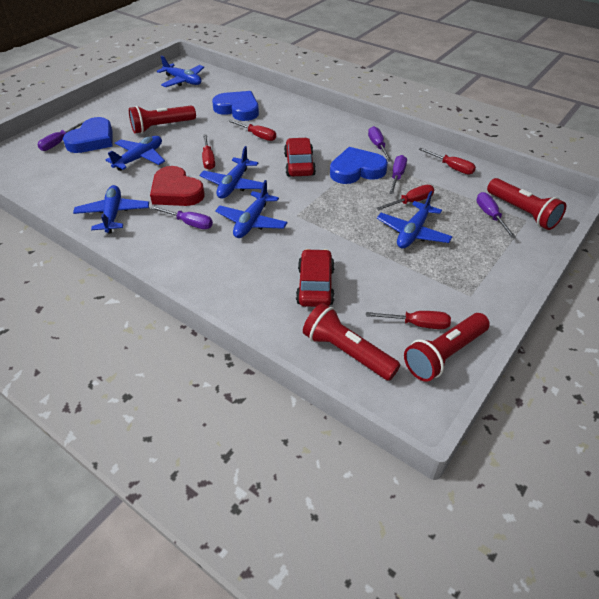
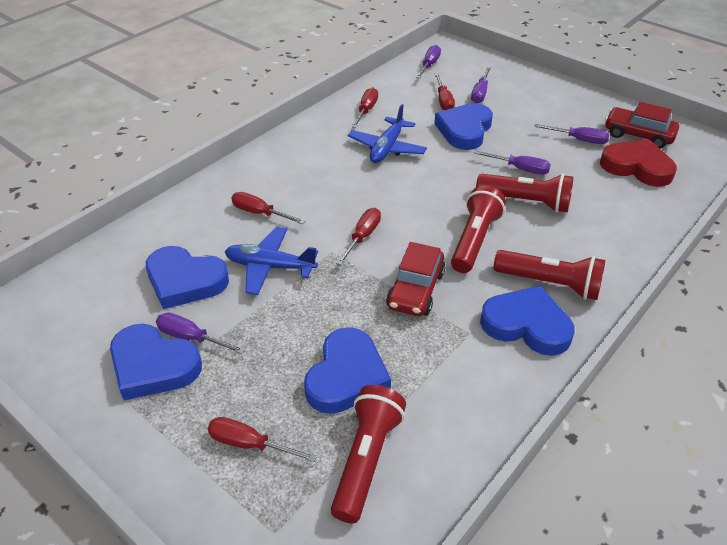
blue heart: 3 -> 5
blue plane: 6 -> 2

